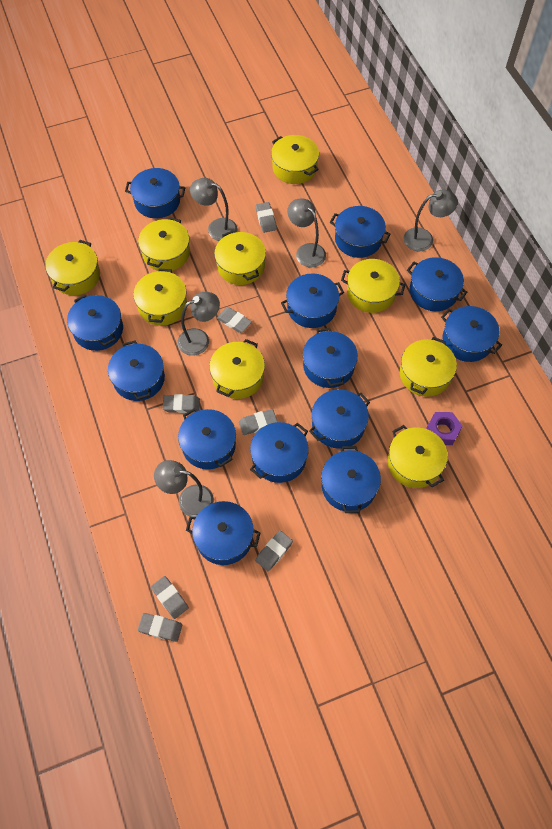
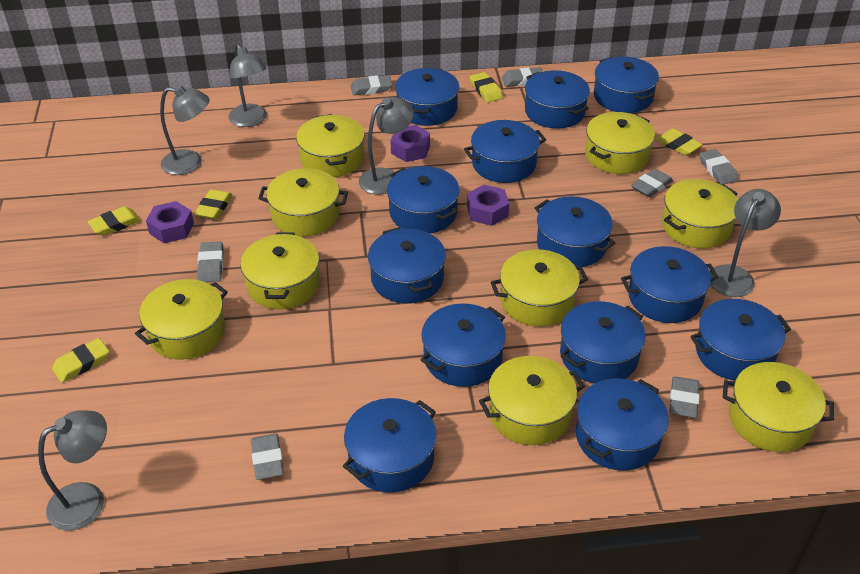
purple nut: 1 -> 3
yellow eraser: 0 -> 5

